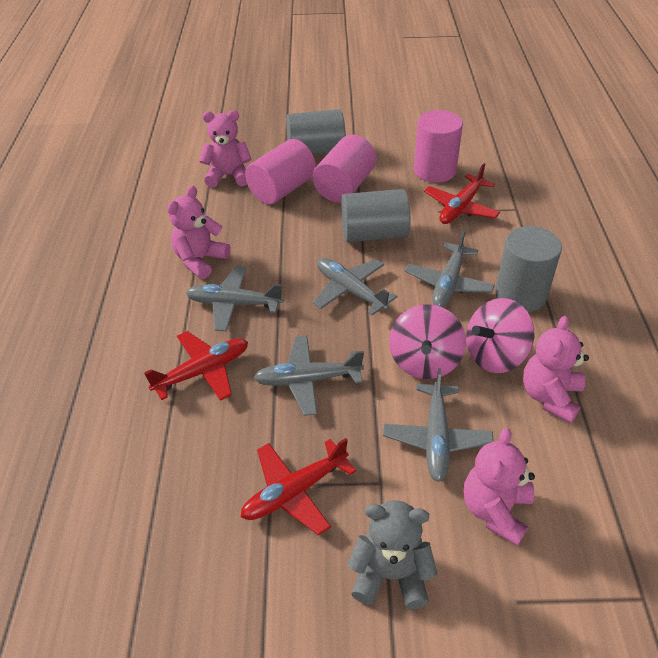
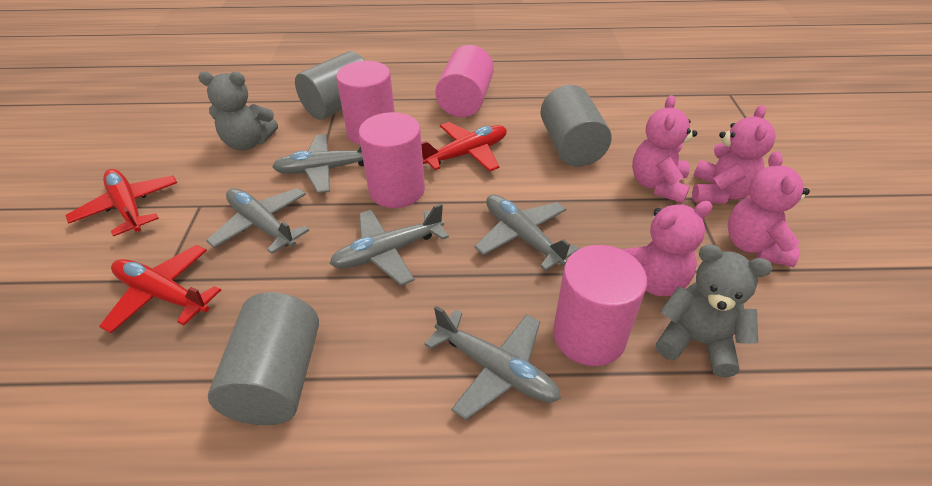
grey teddy bear: 1 -> 2
pink cylinder: 3 -> 4
pink spinning top: 2 -> 0

